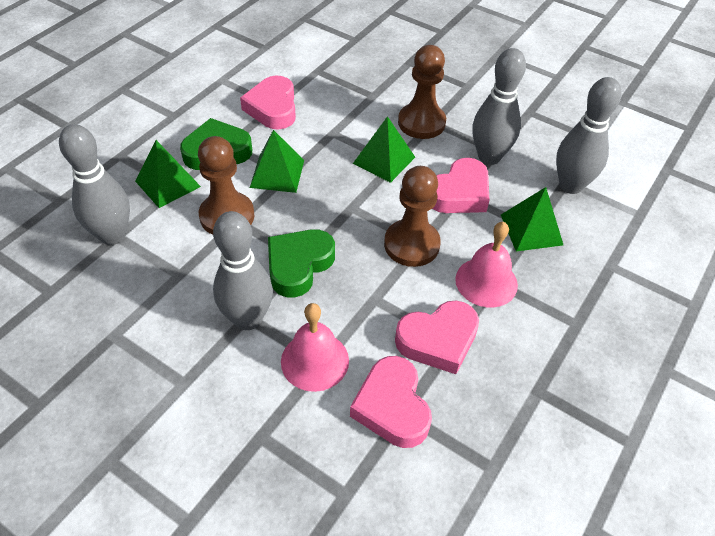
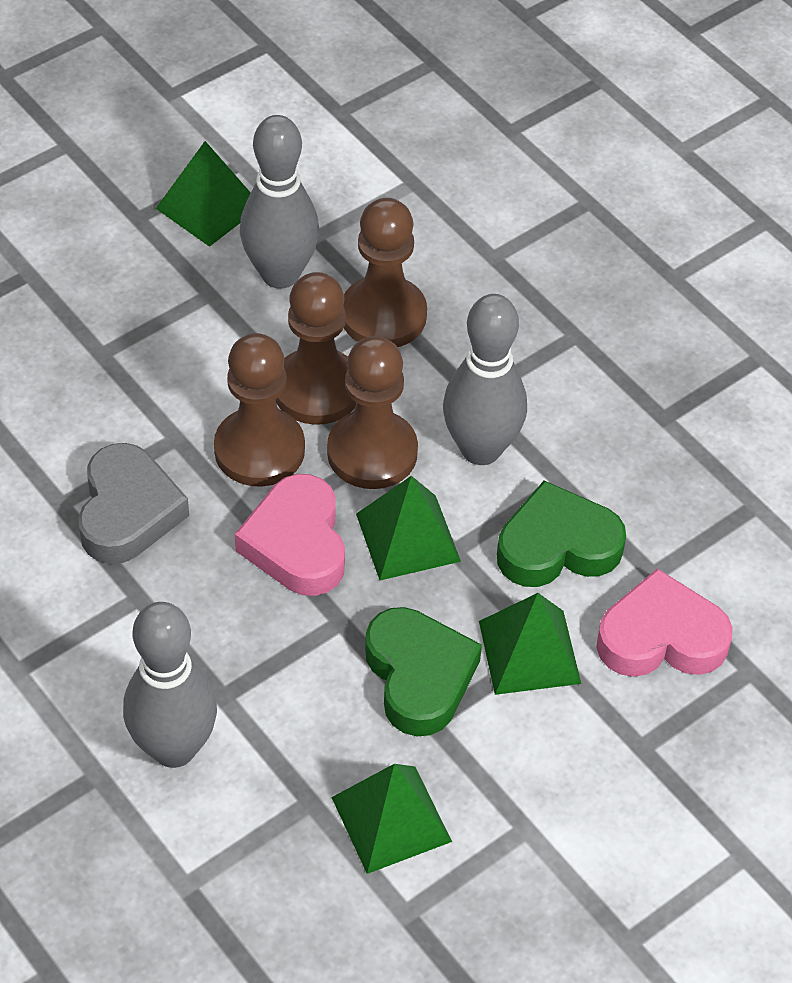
brown pawn: 3 -> 4
grey bowling pin: 4 -> 3
grey heart: 0 -> 1
pink bell: 2 -> 0
pink heart: 4 -> 2

